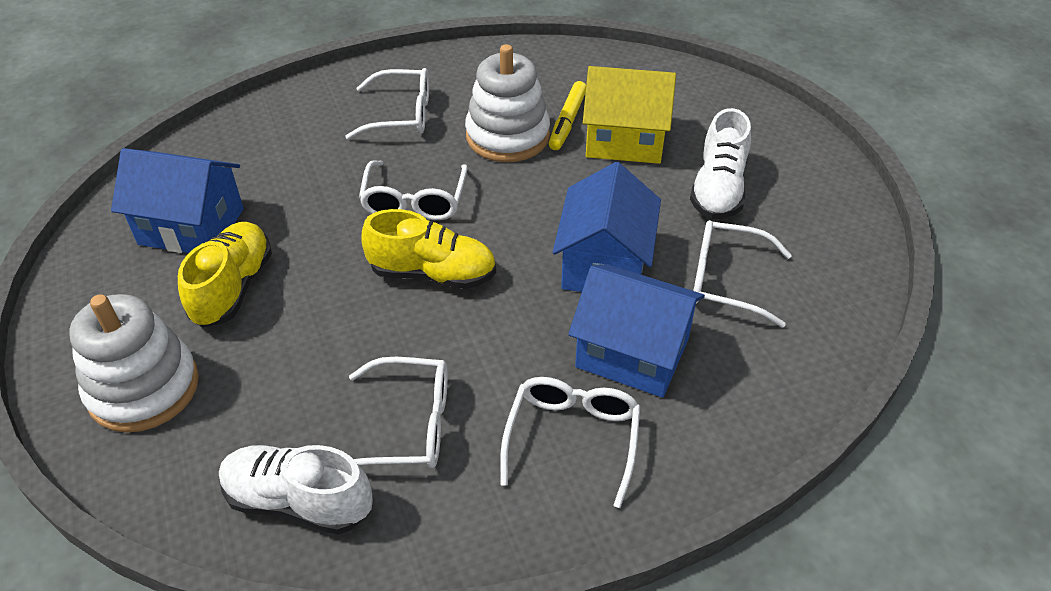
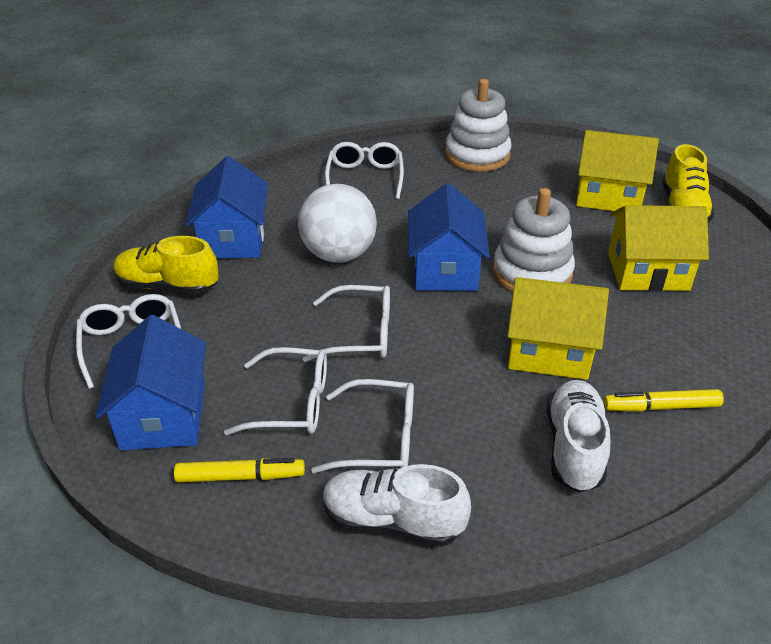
white ball: 0 -> 1
yellow house: 1 -> 3
yellow marker: 1 -> 2

